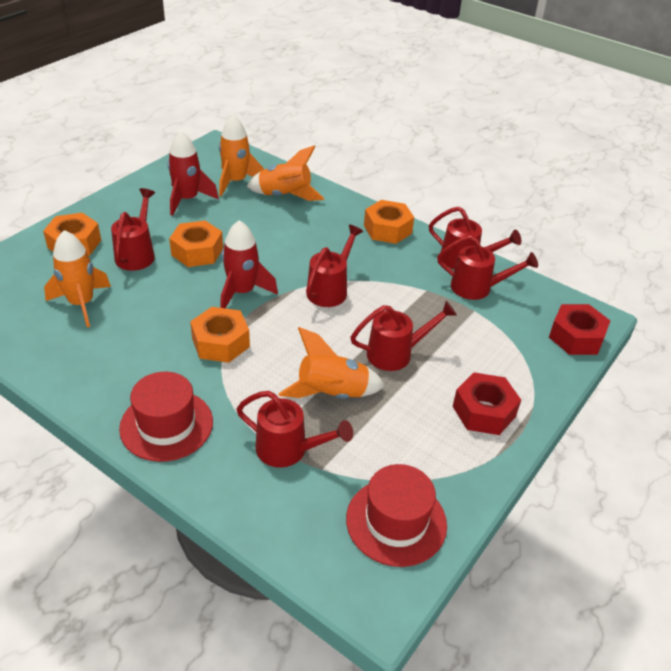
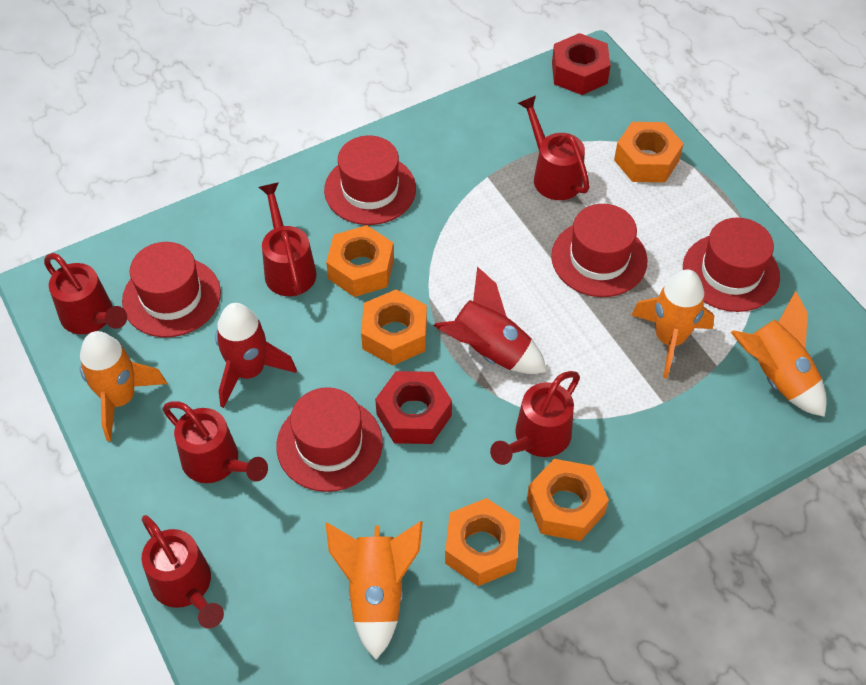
orange nut: 4 -> 5
red hat: 2 -> 5

